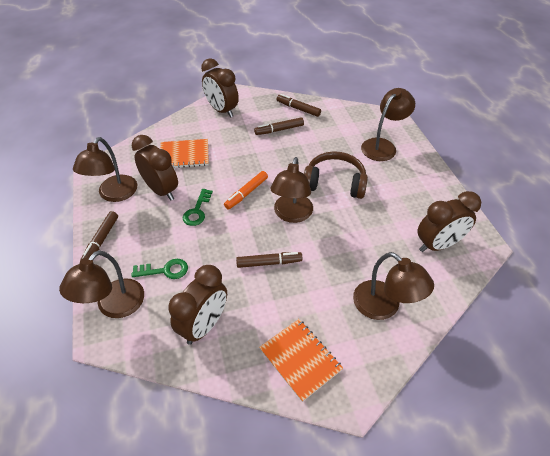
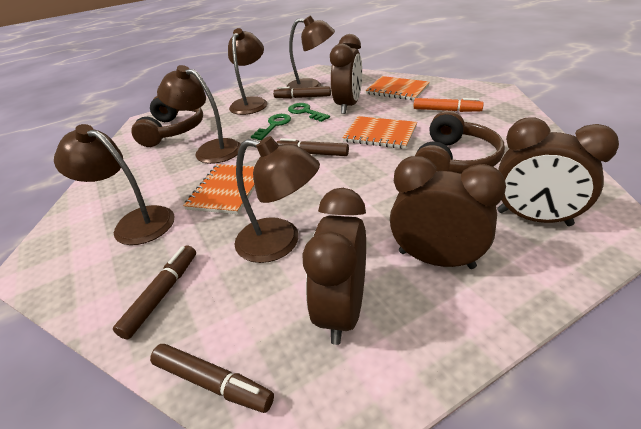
brown headphones: 1 -> 2
orange notebook: 2 -> 3

